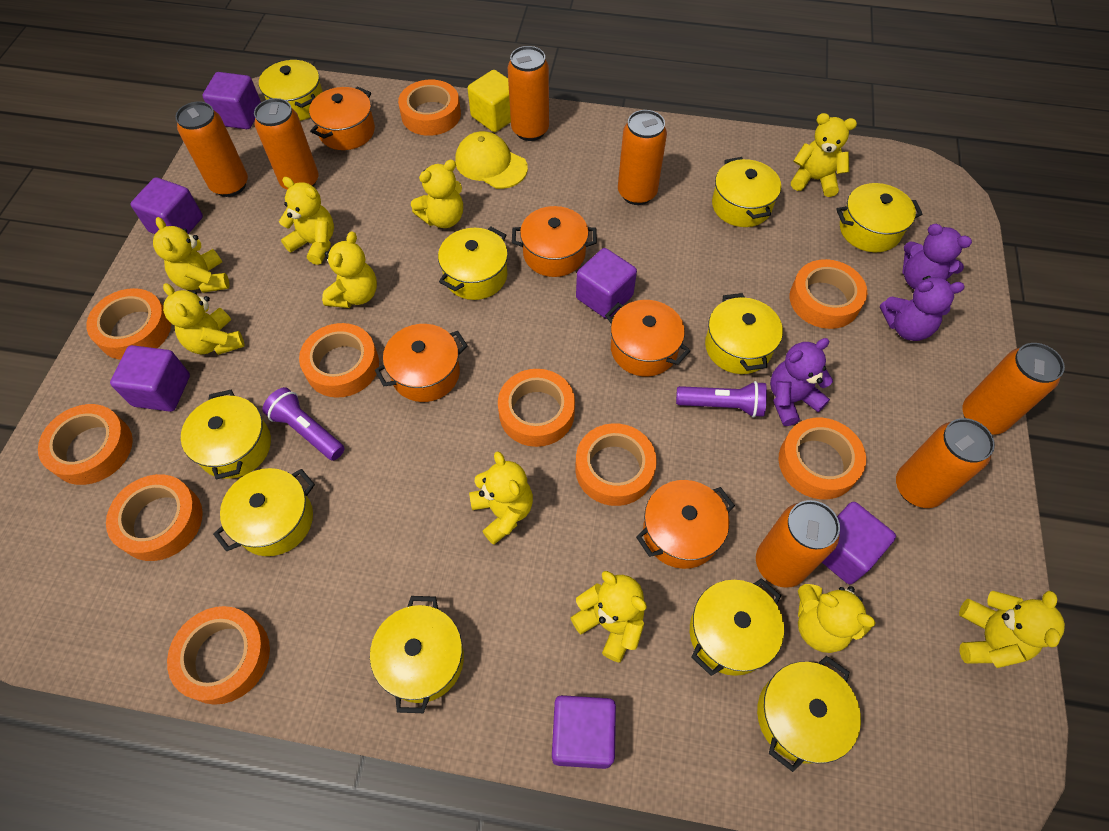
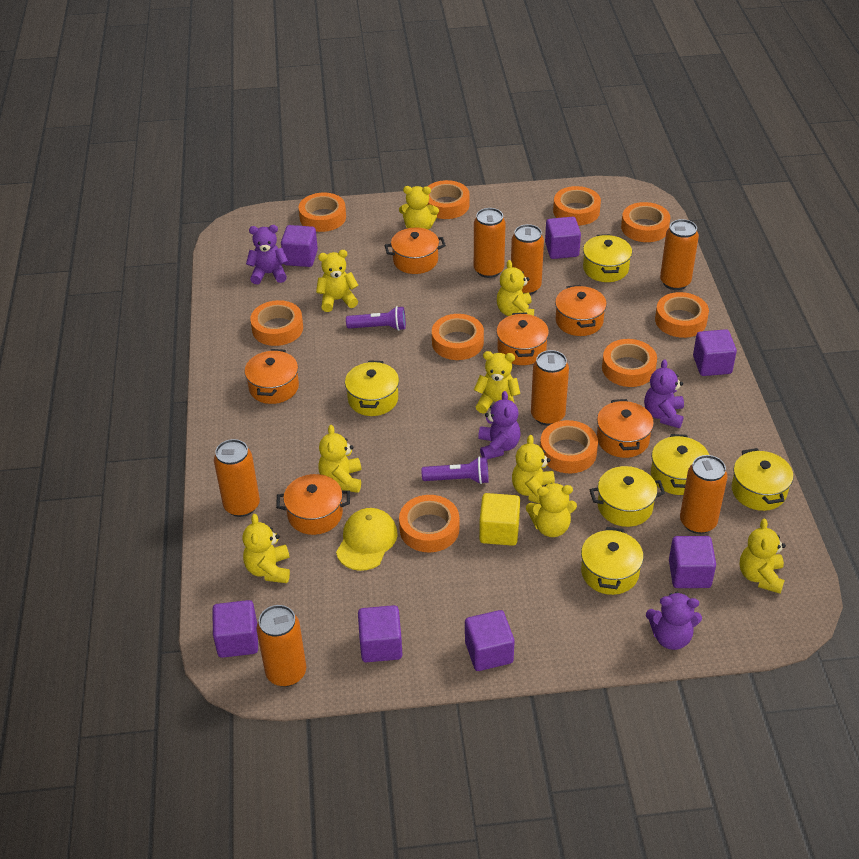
orange pot: 5 -> 6
purple cube: 6 -> 7
purple teddy bear: 3 -> 4
yellow pot: 10 -> 6
yellow teddy bear: 10 -> 9

